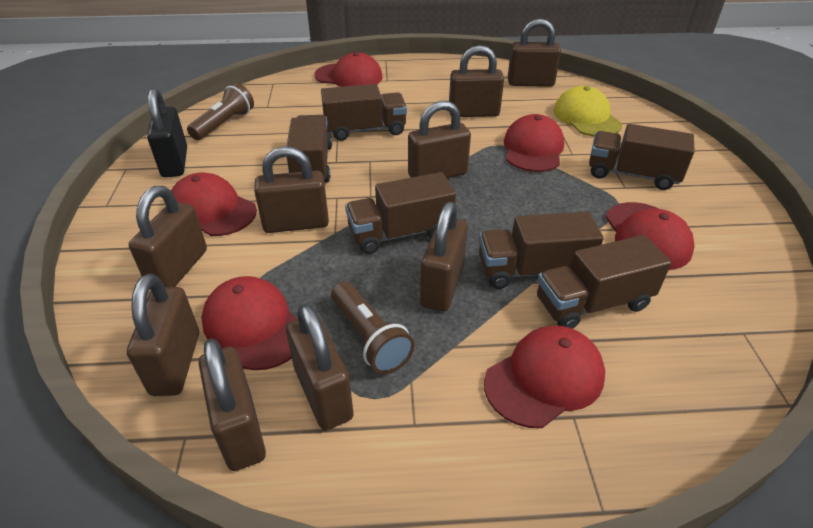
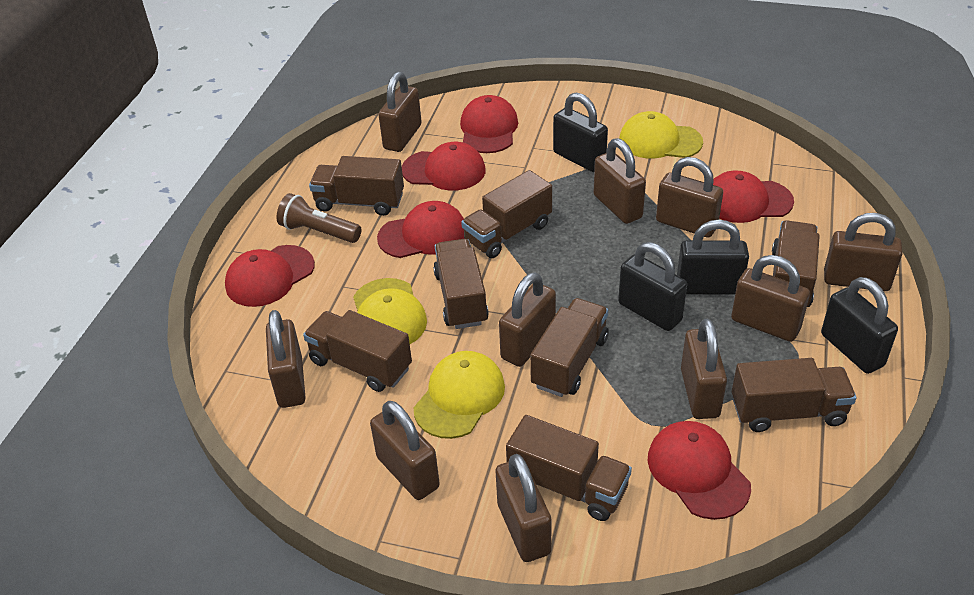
black padlock: 1 -> 4
brown flashlight: 2 -> 1
brown padlock: 9 -> 10
brown truck: 6 -> 8
yellow cap: 1 -> 3

